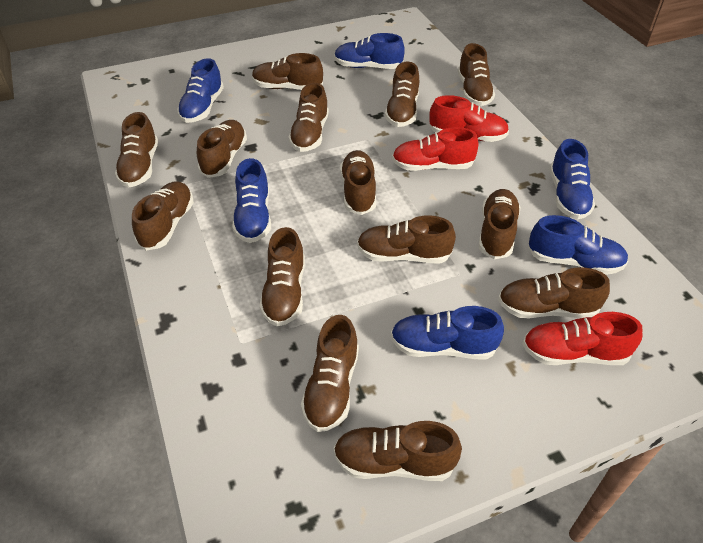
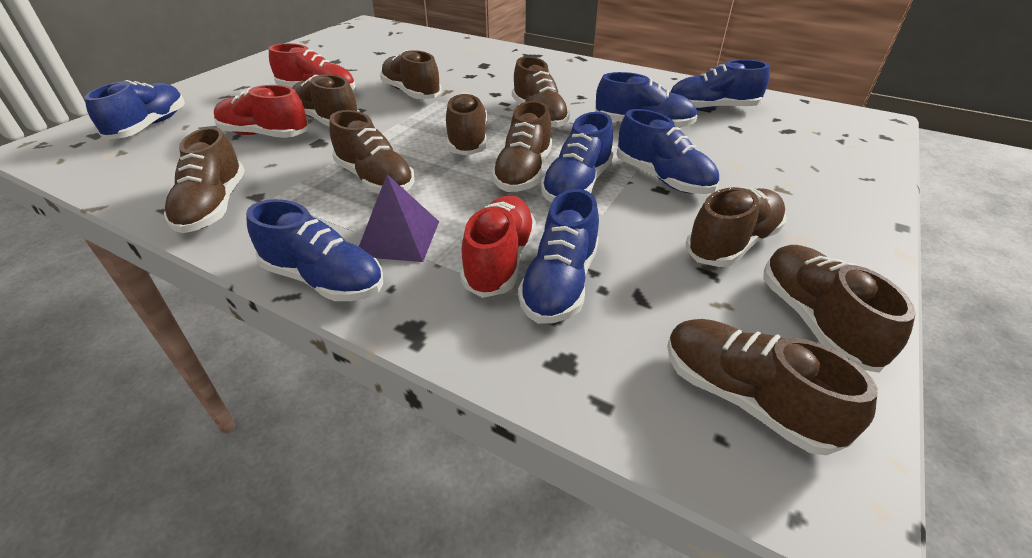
blue shoe: 6 -> 7
brown shoe: 14 -> 10
purple pyramid: 0 -> 1

